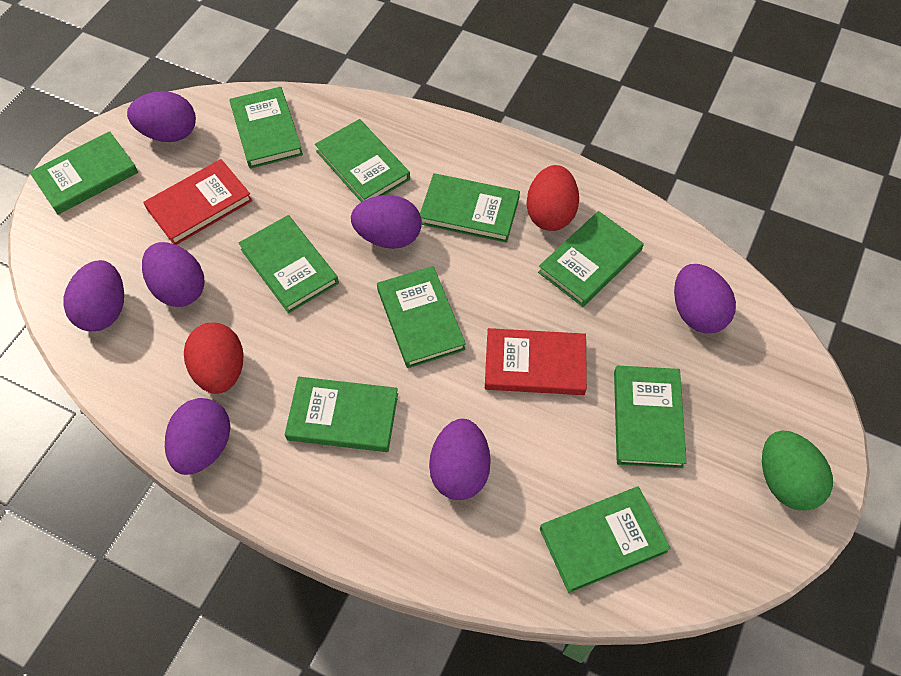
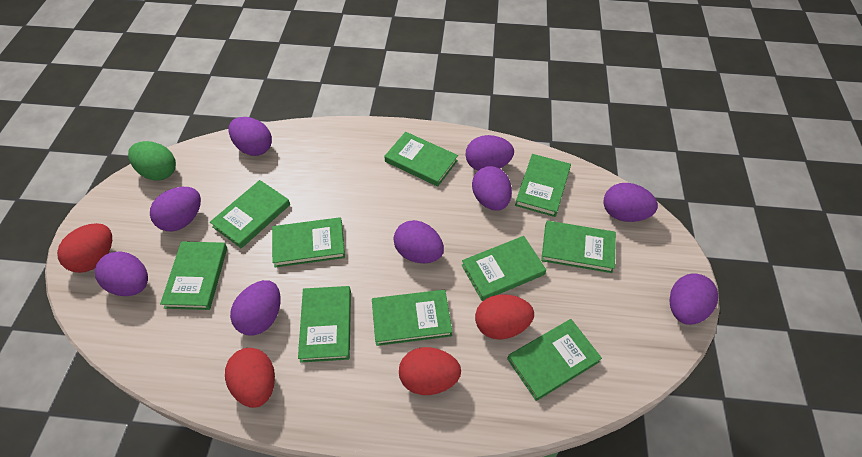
purple egg: 7 -> 9
red book: 2 -> 0
red egg: 2 -> 4

